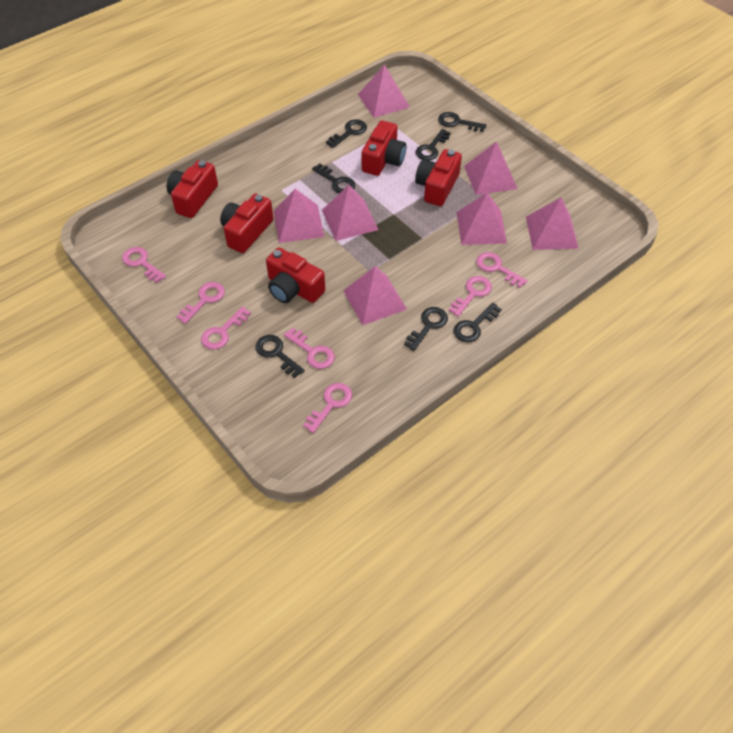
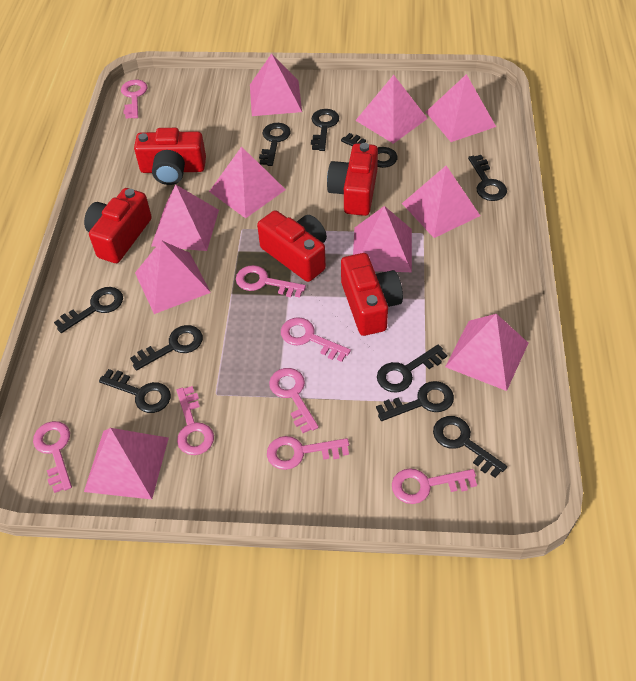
black key: 7 -> 10
pink key: 7 -> 8
pink pyramid: 7 -> 10

